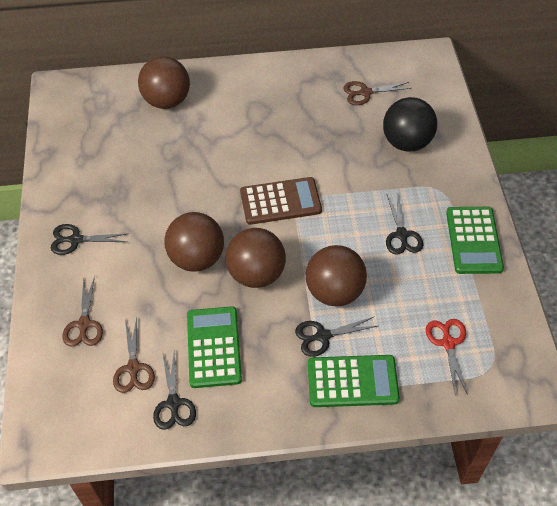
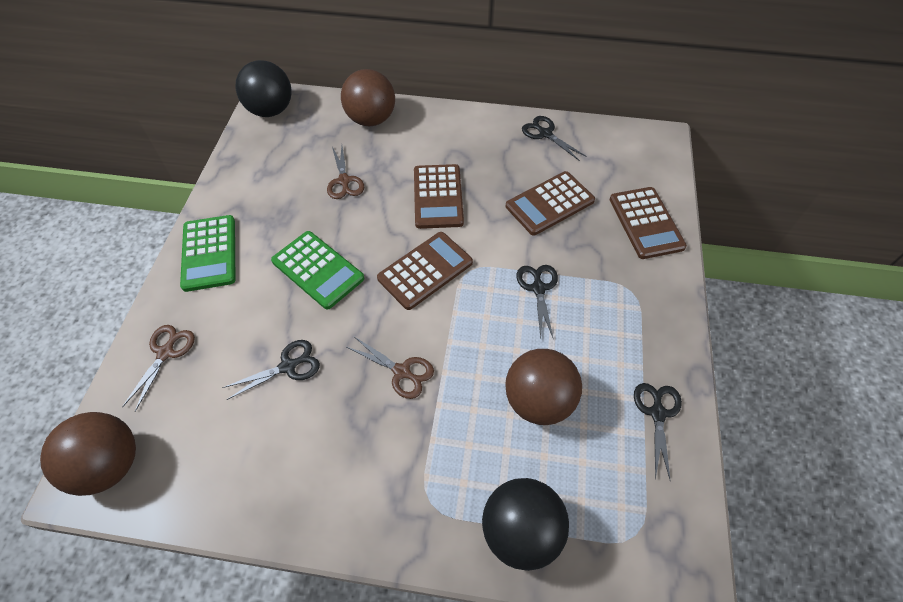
black ball: 1 -> 2
brown ball: 4 -> 3
brown calculator: 1 -> 4
green calculator: 3 -> 2
red scissors: 1 -> 0

